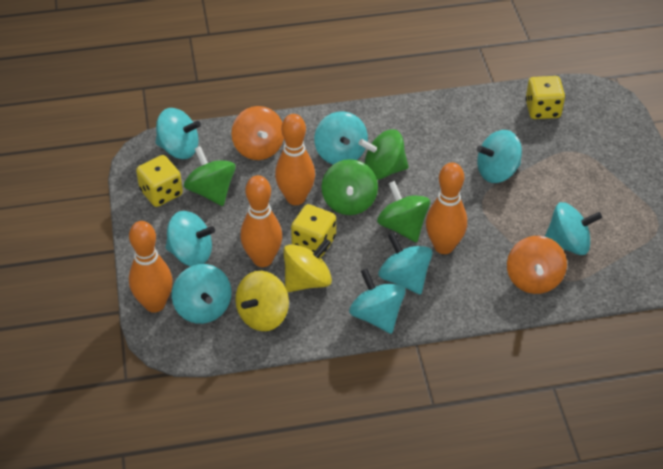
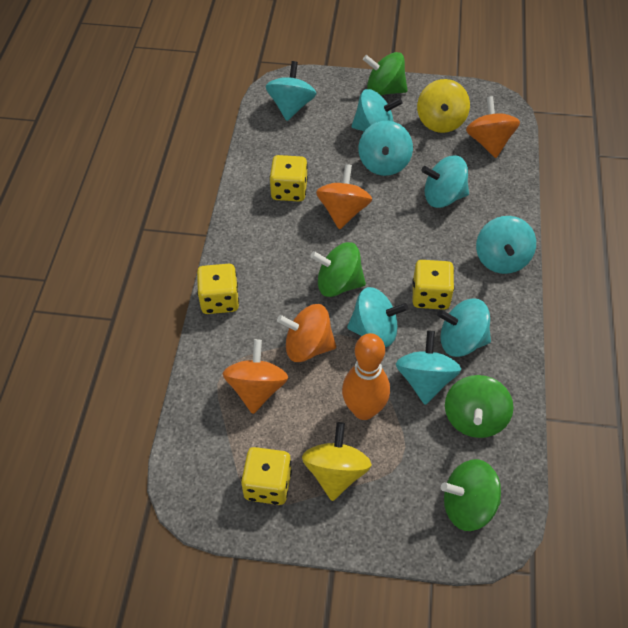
orange bowling pin: 4 -> 1
orange spinning top: 2 -> 4
yellow dice: 3 -> 4

